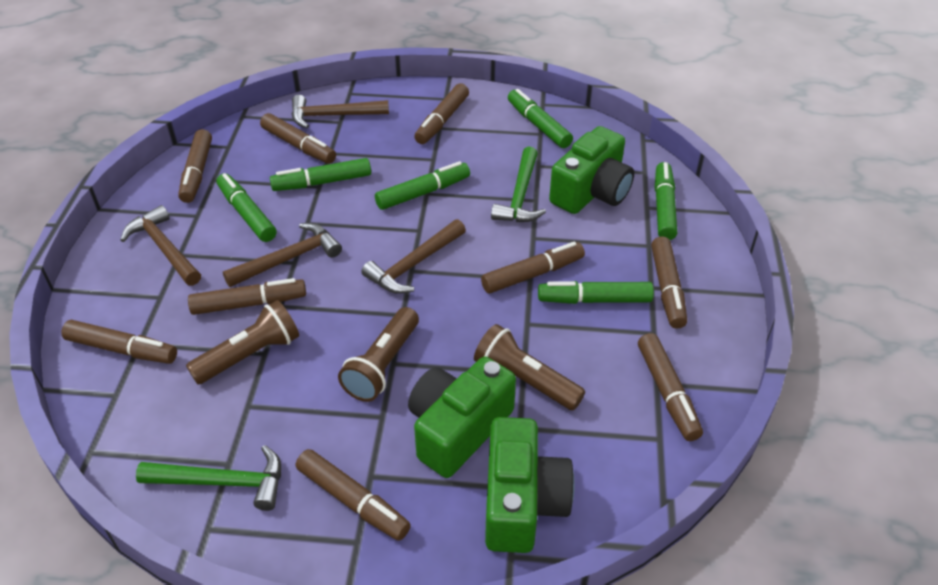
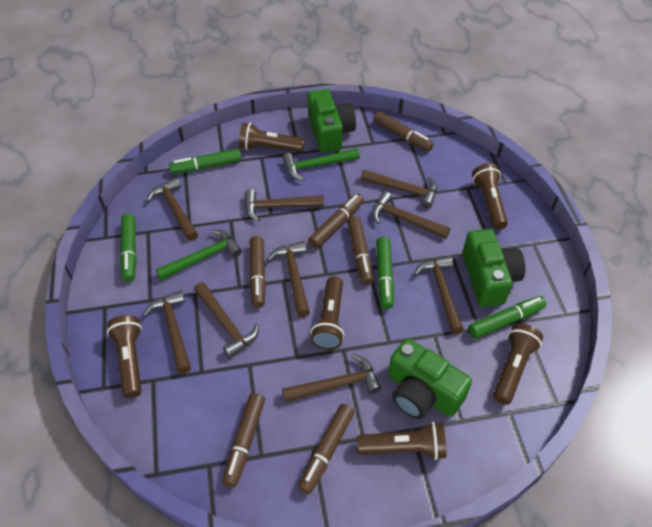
brown flashlight: 3 -> 6
brown hammer: 4 -> 9
brown marker: 9 -> 6
green marker: 6 -> 4

